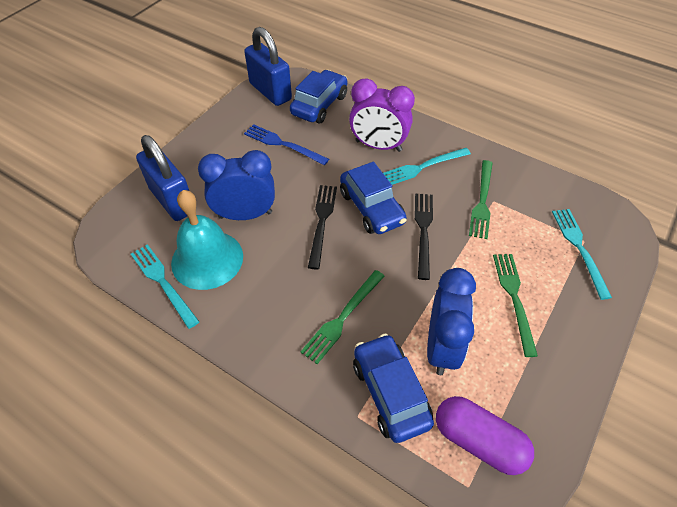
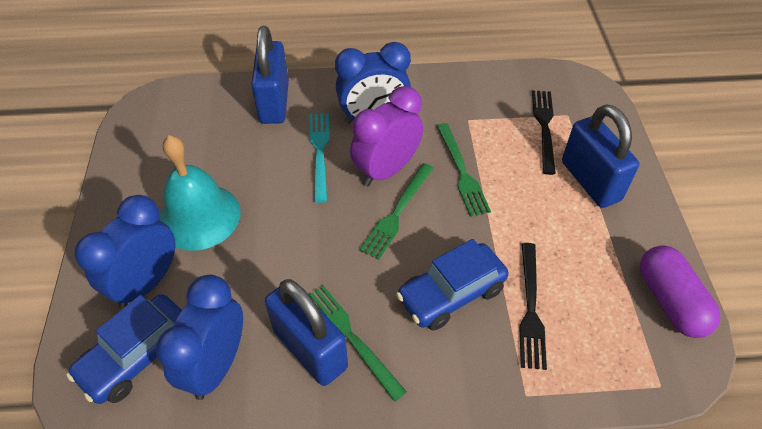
blue car: 3 -> 2
blue clock: 2 -> 3
blue fork: 1 -> 0
blue padlock: 2 -> 3
turquoise fork: 3 -> 1

